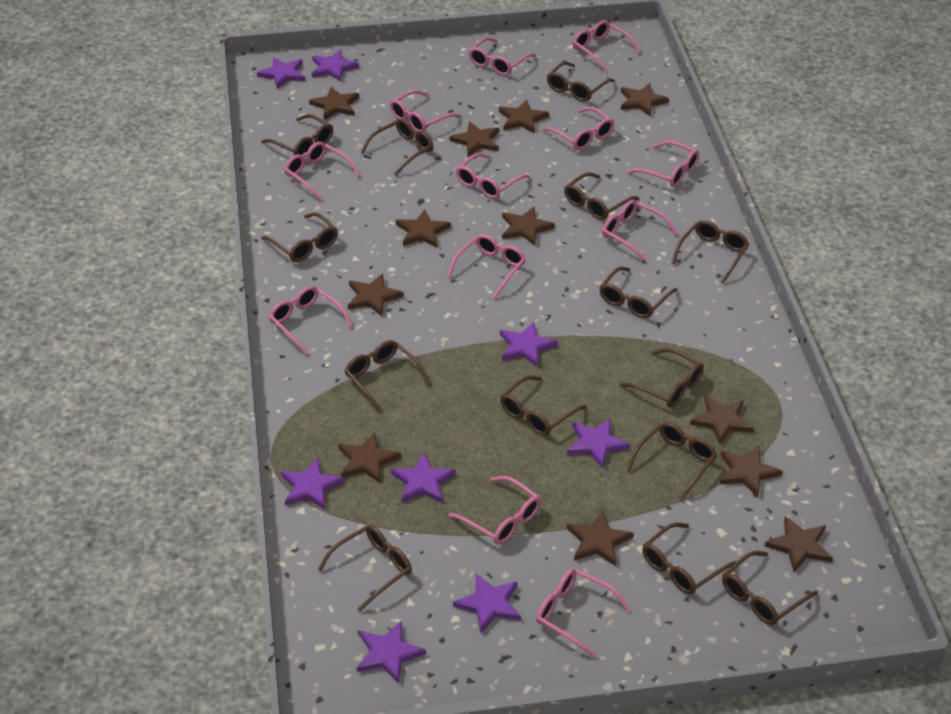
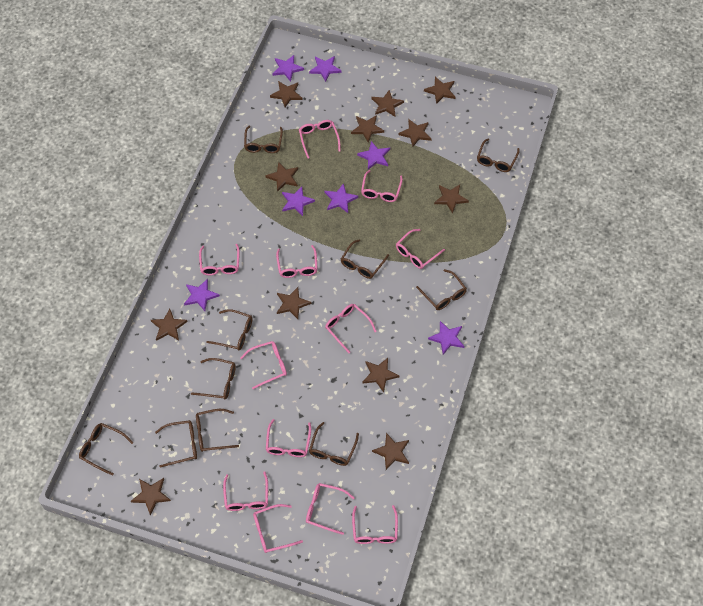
brown glasses: 14 -> 10
purple star: 8 -> 7

